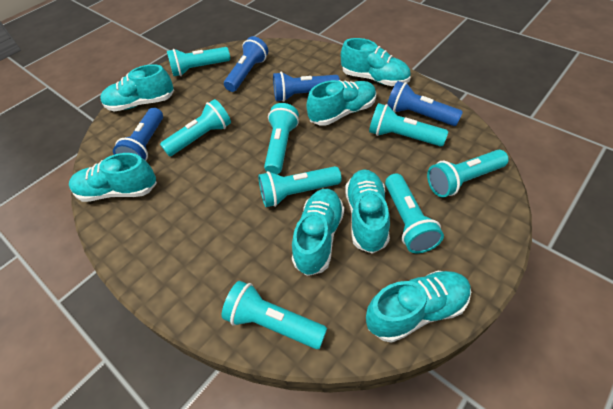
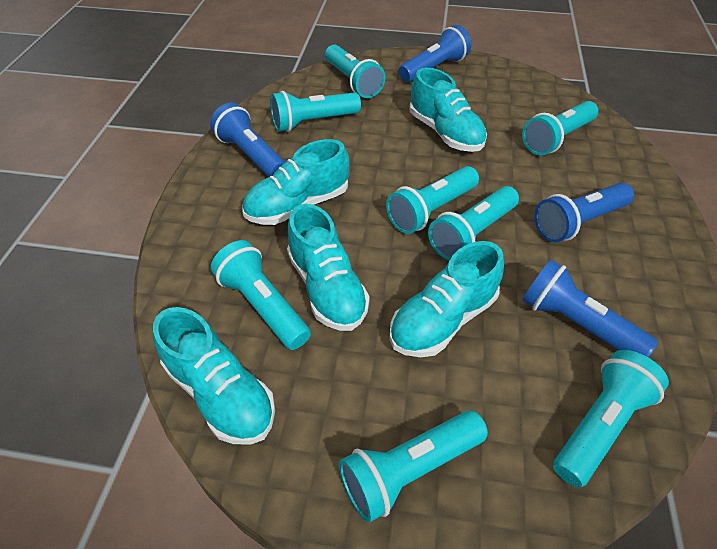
turquoise shoe: 7 -> 5

